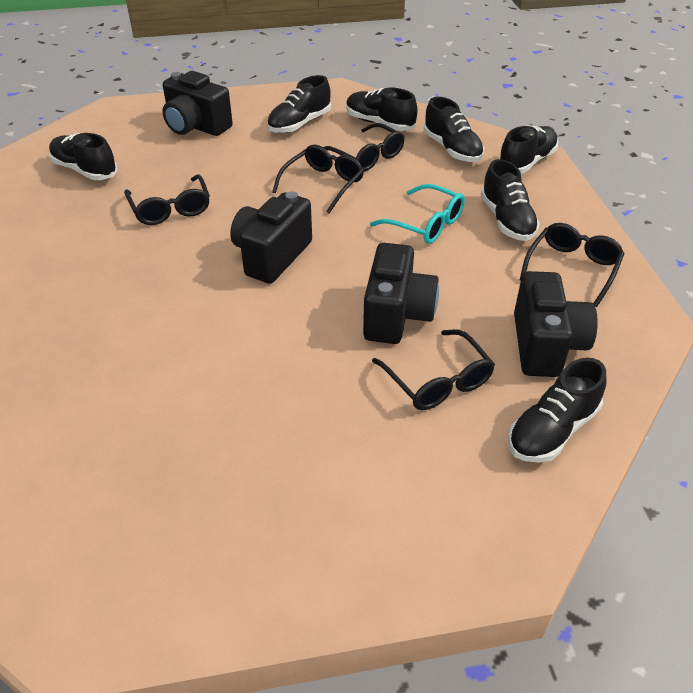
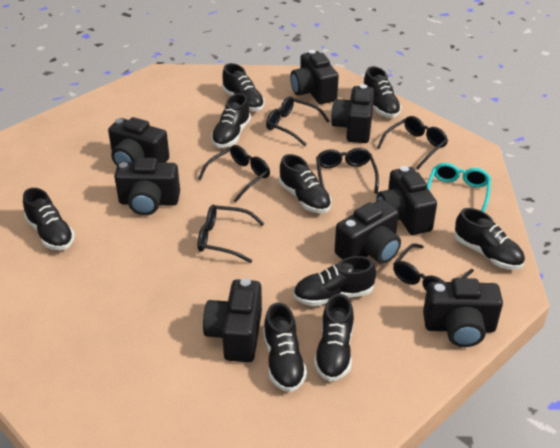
black camera: 4 -> 8
black glasses: 5 -> 6
black shoe: 7 -> 9

